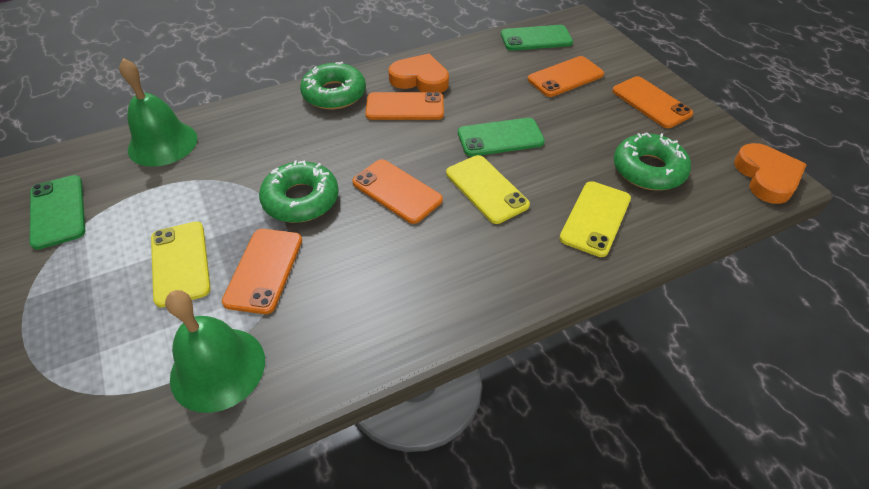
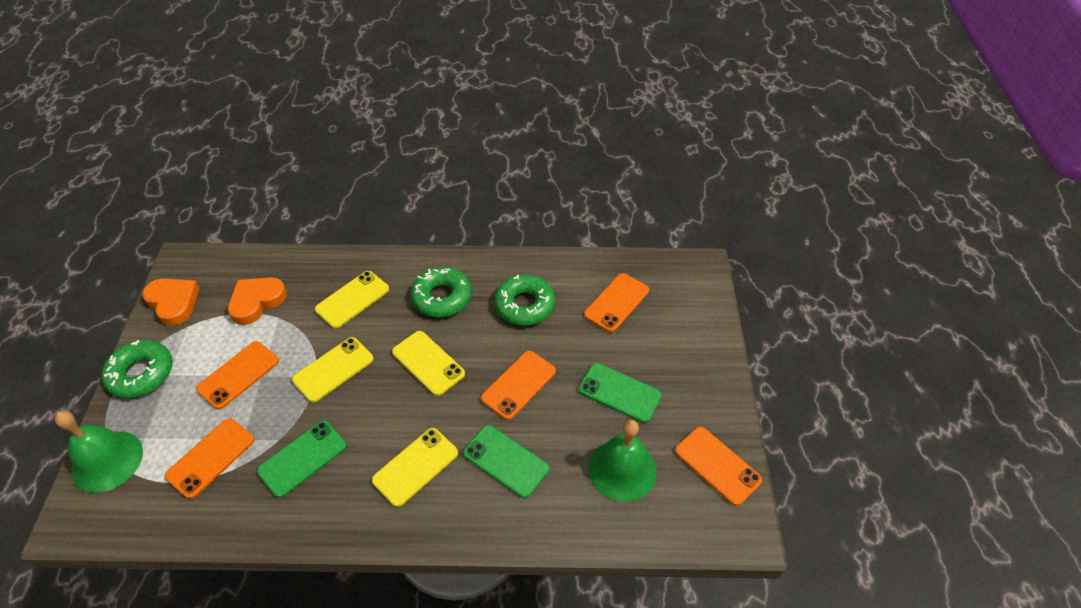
yellow phone: 3 -> 4

